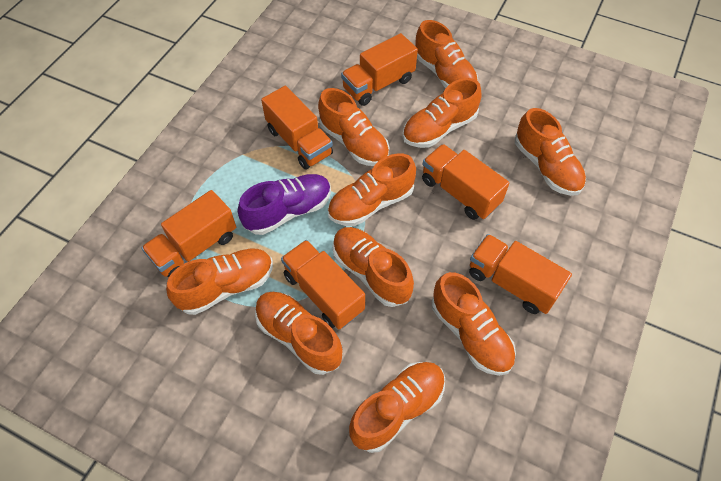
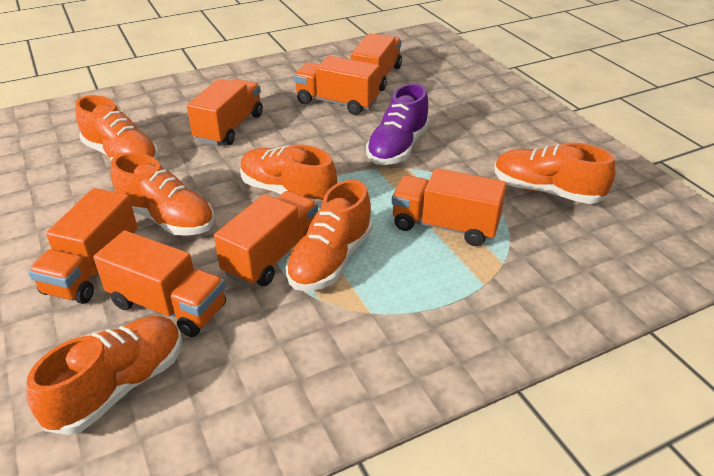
orange shoe: 10 -> 6
orange truck: 6 -> 7

